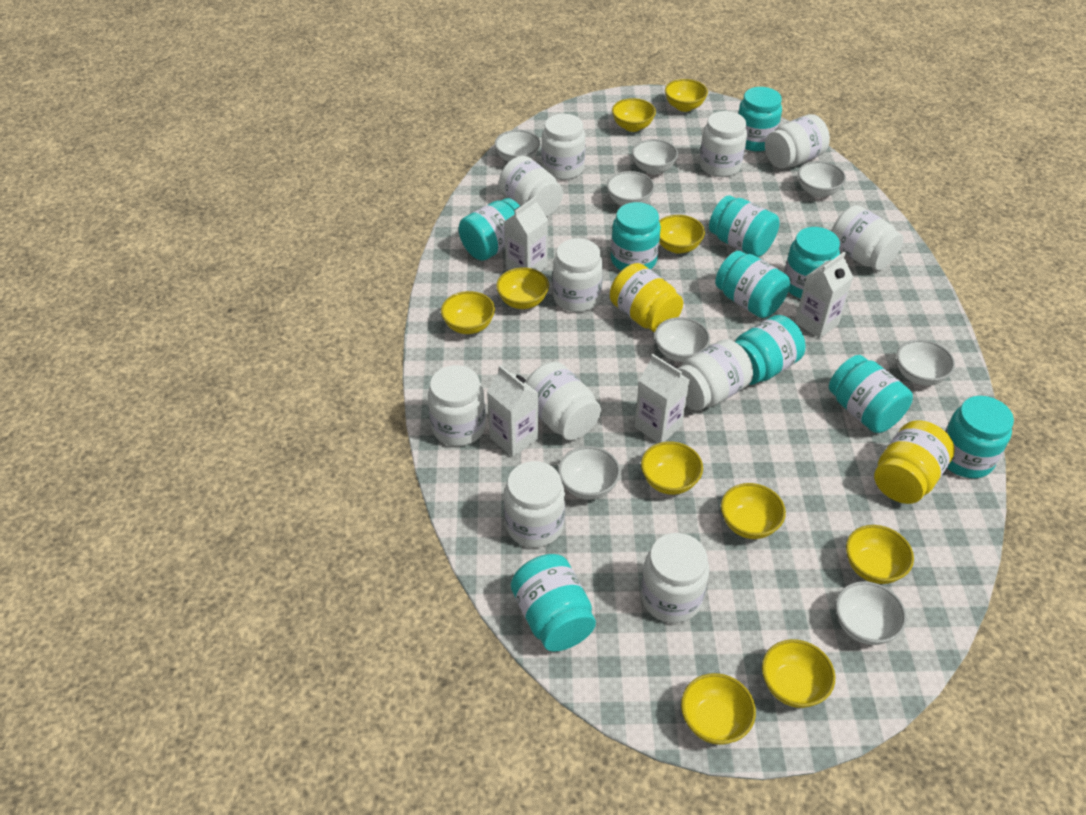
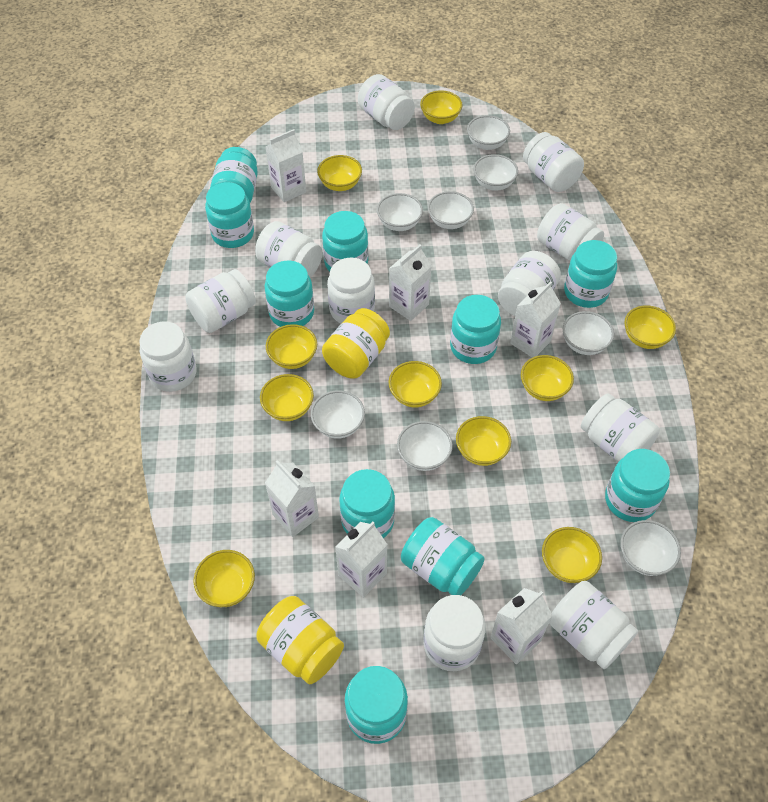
white carton: 4 -> 6

